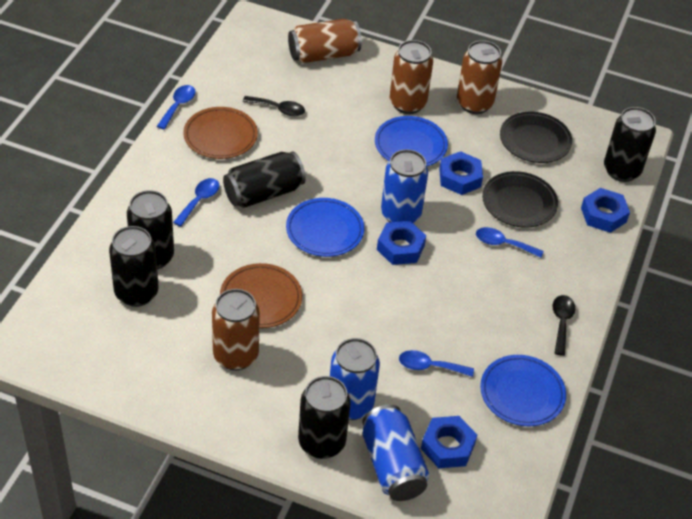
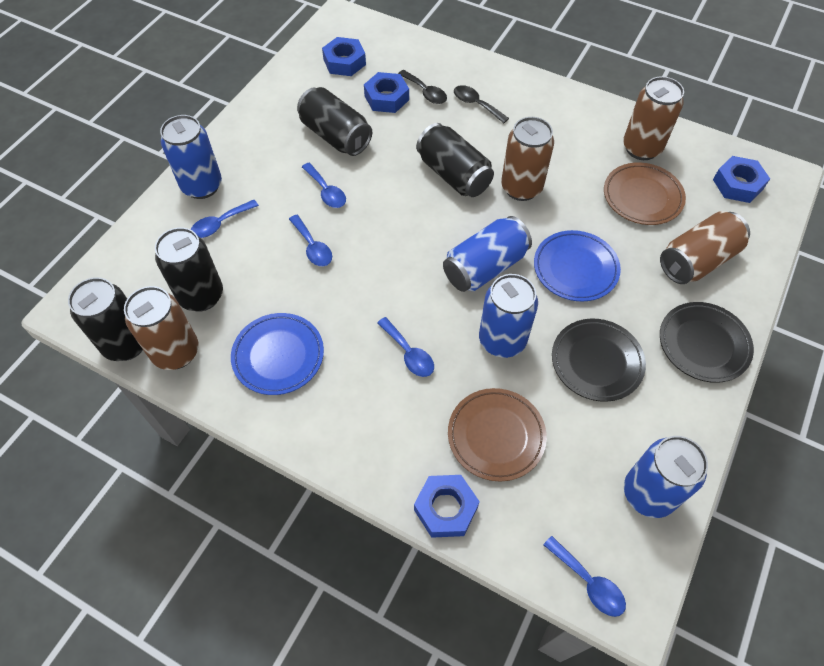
black can: 5 -> 4
blue can: 3 -> 4
blue plate: 3 -> 2
blue spoon: 4 -> 5

